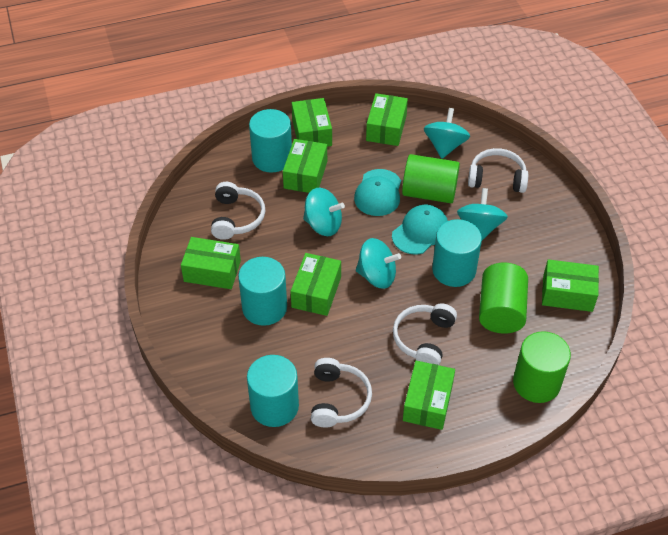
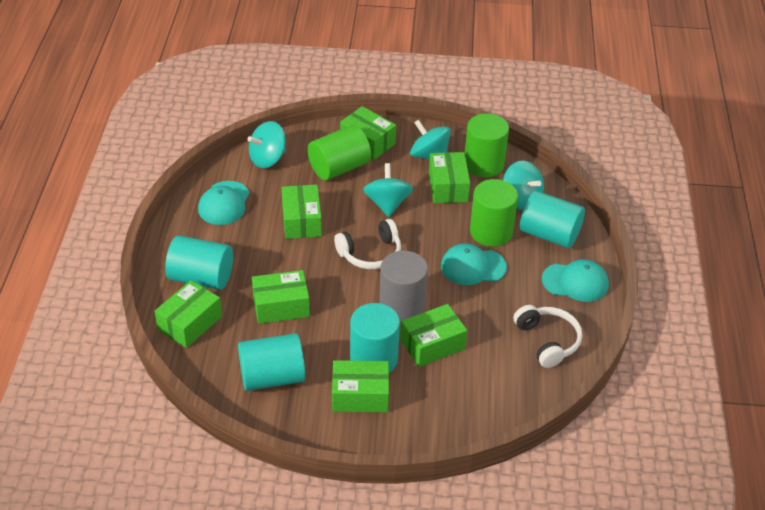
grey cylinder: 0 -> 1
turquoise cap: 2 -> 3
white headphones: 4 -> 2

